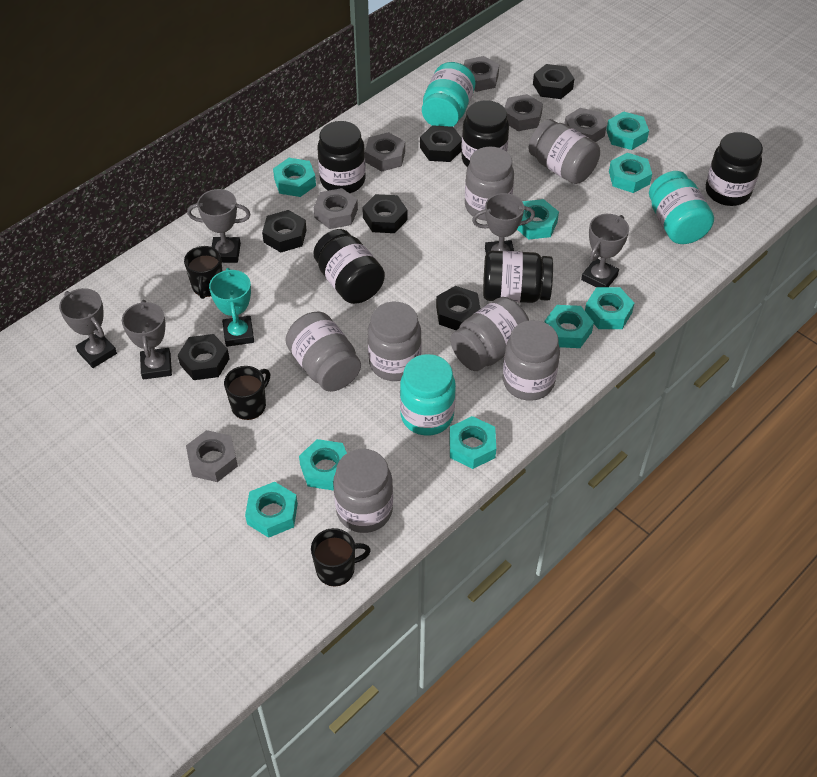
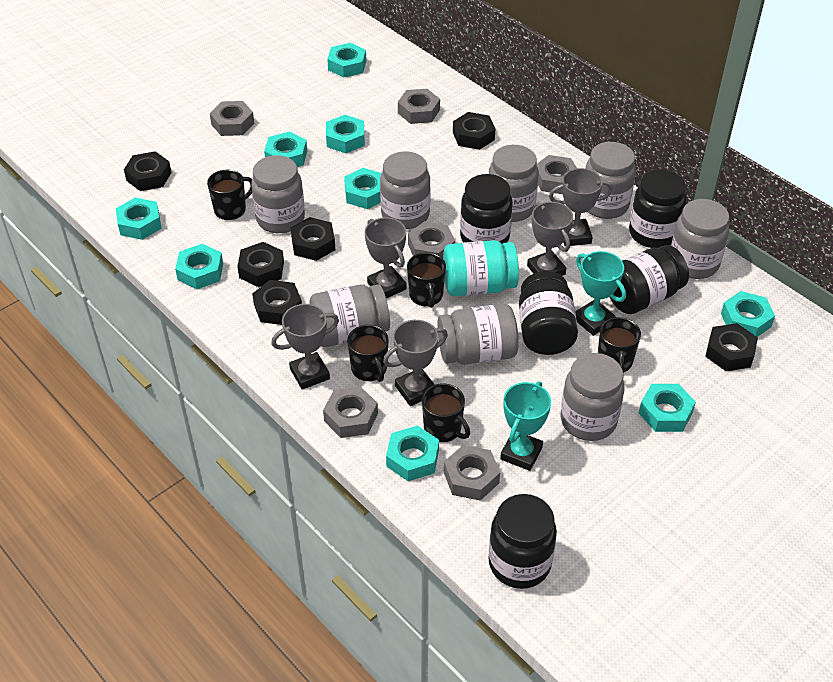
black mug: 3 -> 5
grey jar: 7 -> 8
turquoise jar: 3 -> 1
turquoise trophy: 1 -> 2

